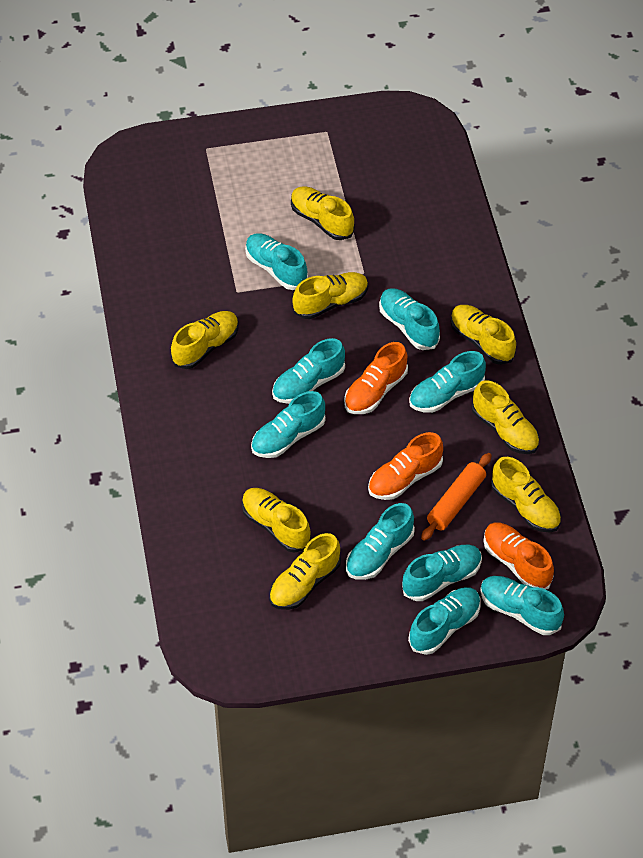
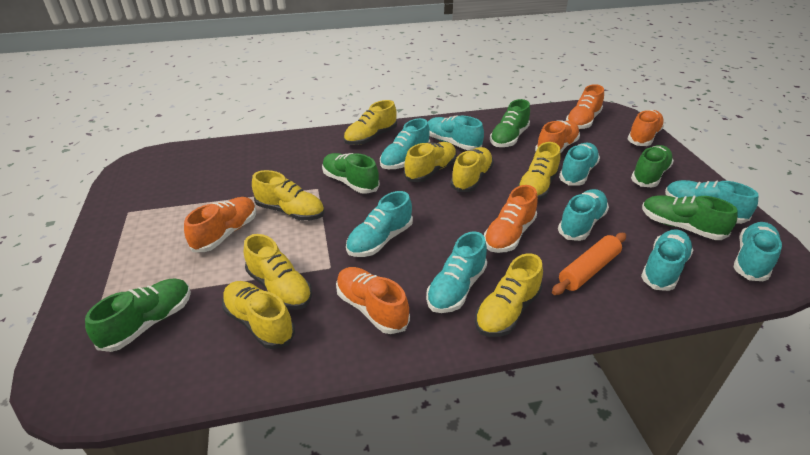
green shoe: 0 -> 5
orange shoe: 3 -> 6

